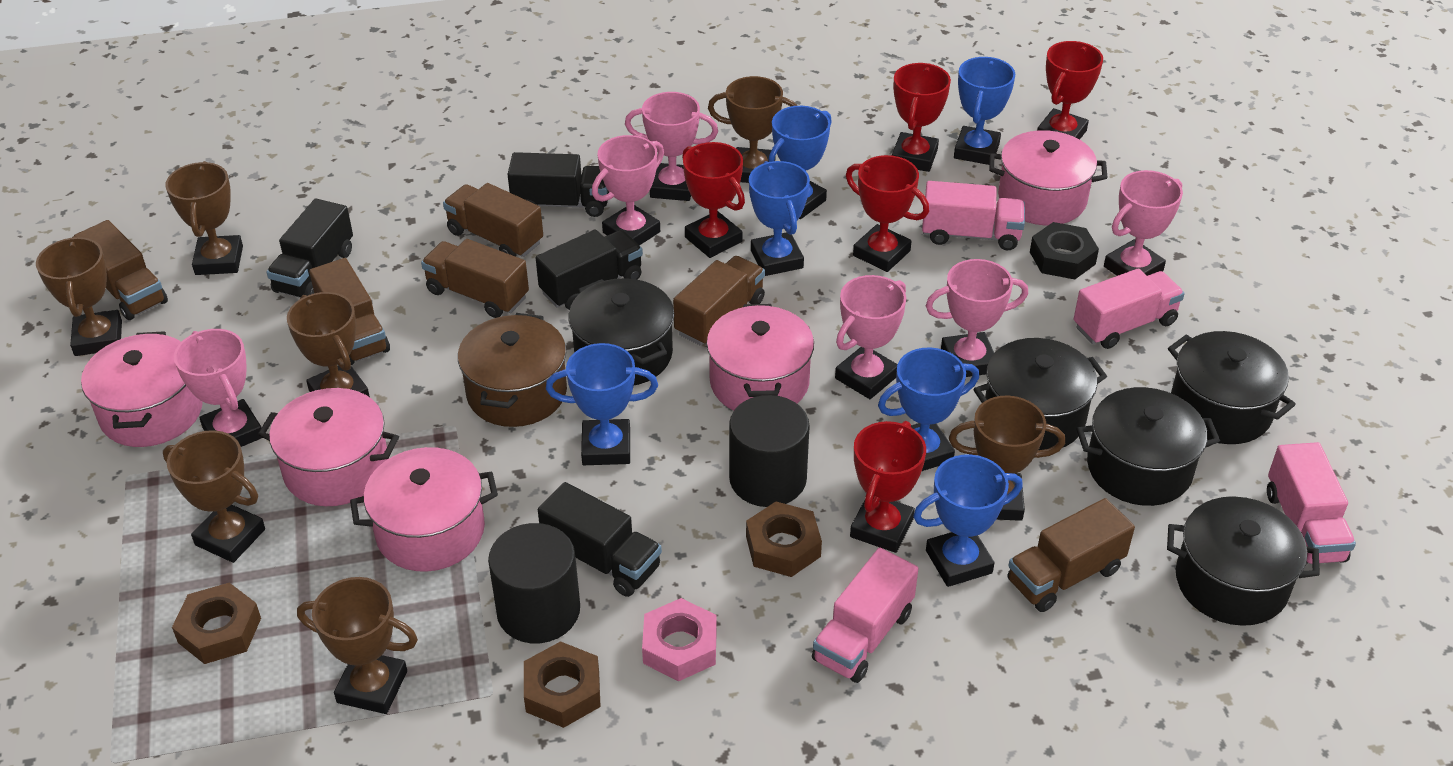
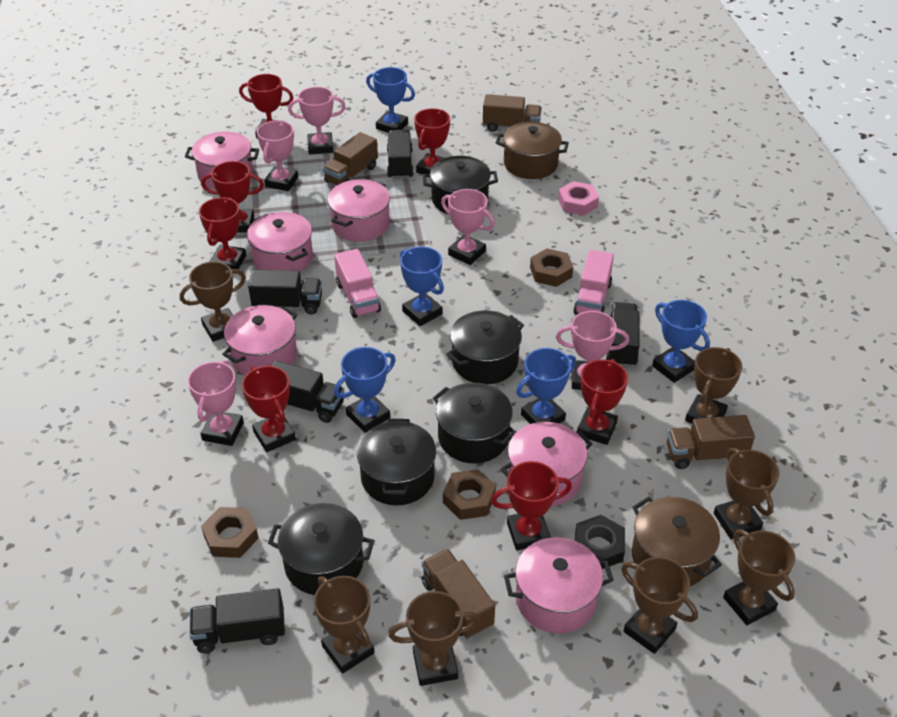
black cylinder: 2 -> 0
black truck: 4 -> 5
blue trophy: 6 -> 5
brown pot: 1 -> 2
brown truck: 6 -> 4
pink pot: 5 -> 6
pink trophy: 6 -> 5
pink truck: 4 -> 2
red trophy: 5 -> 7

